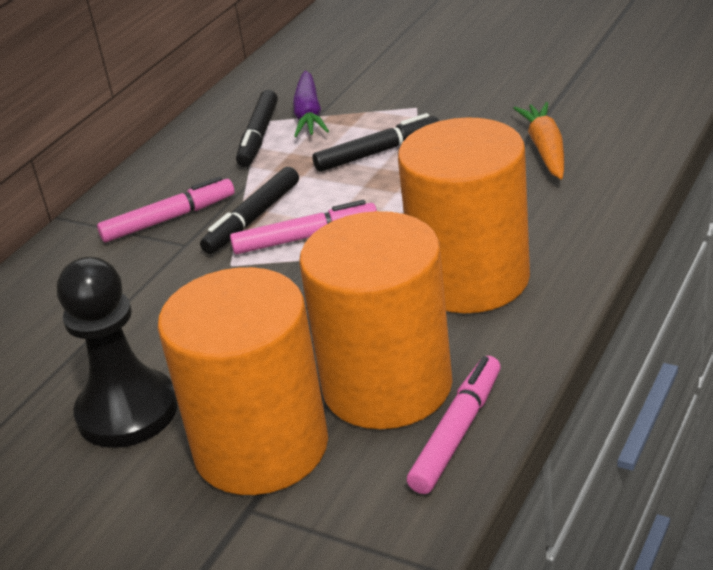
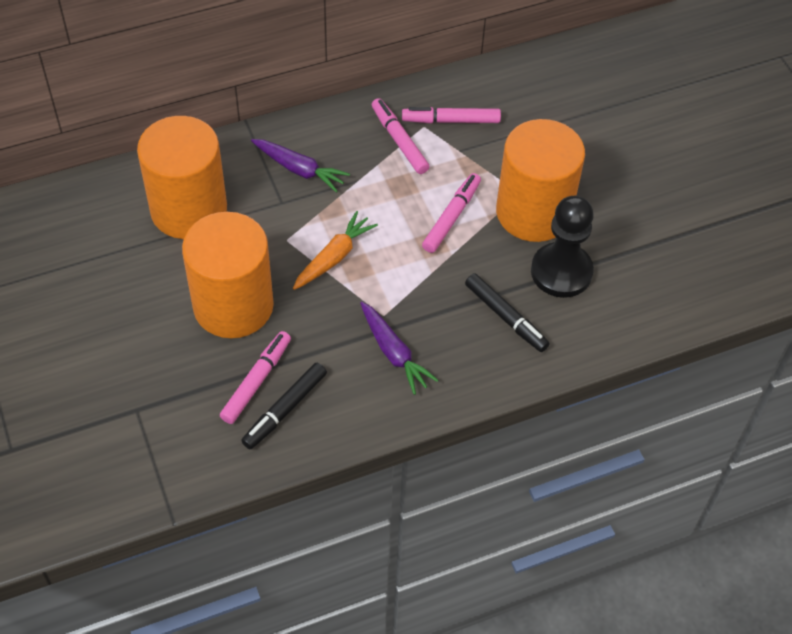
black marker: 3 -> 2
pink marker: 3 -> 4
purple carrot: 1 -> 2

